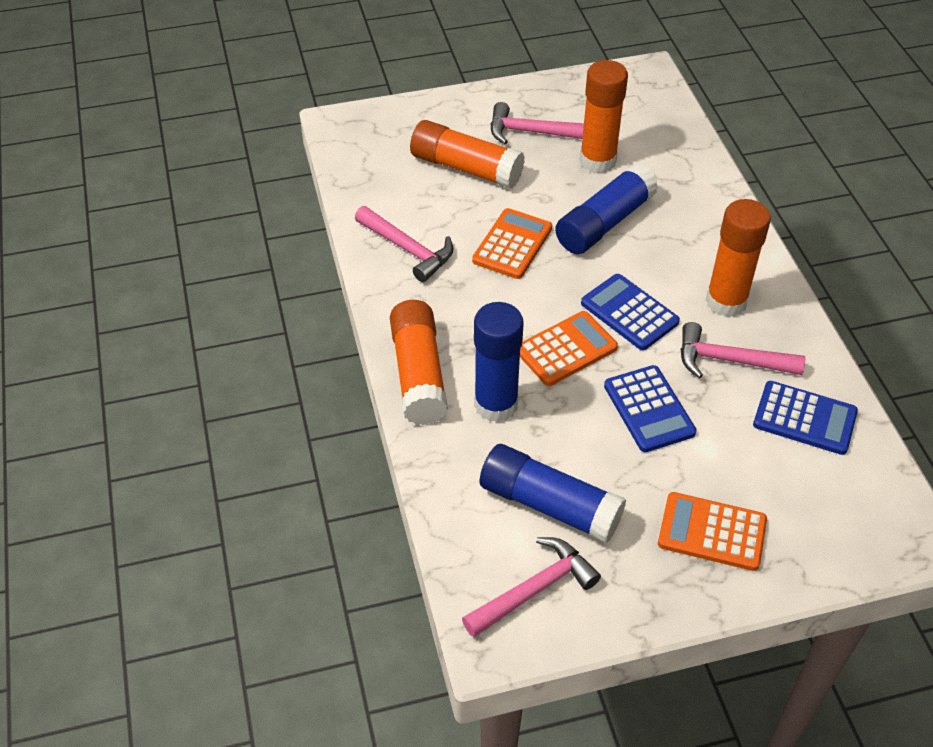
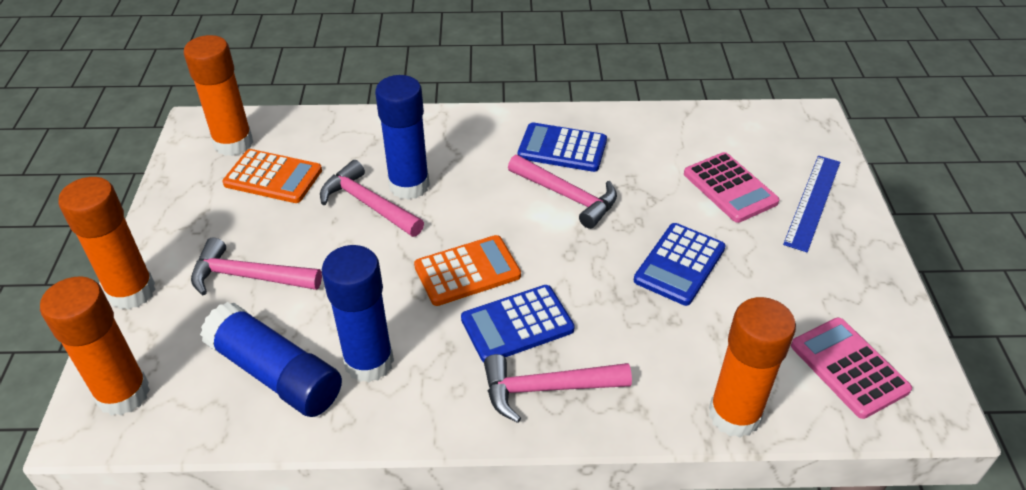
blue ruler: 0 -> 1
orange calculator: 3 -> 2
pink calculator: 0 -> 2

